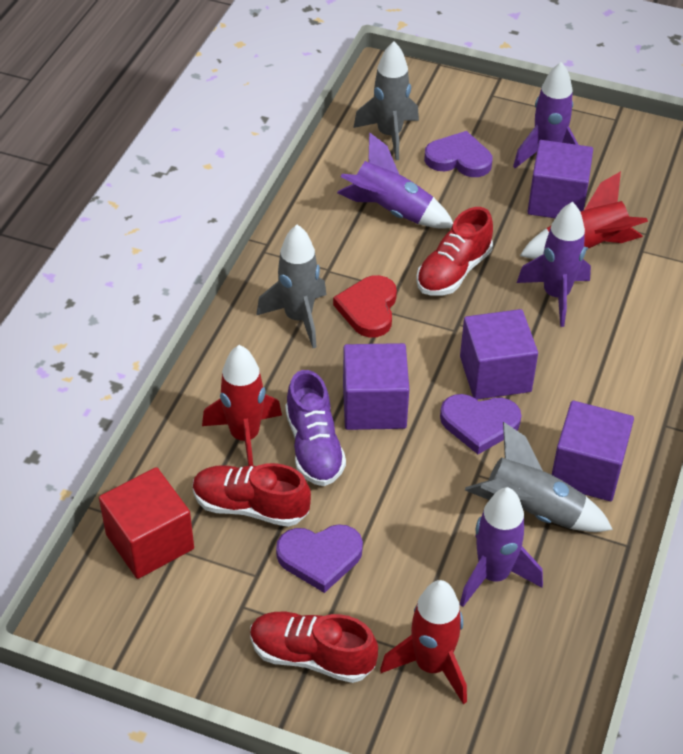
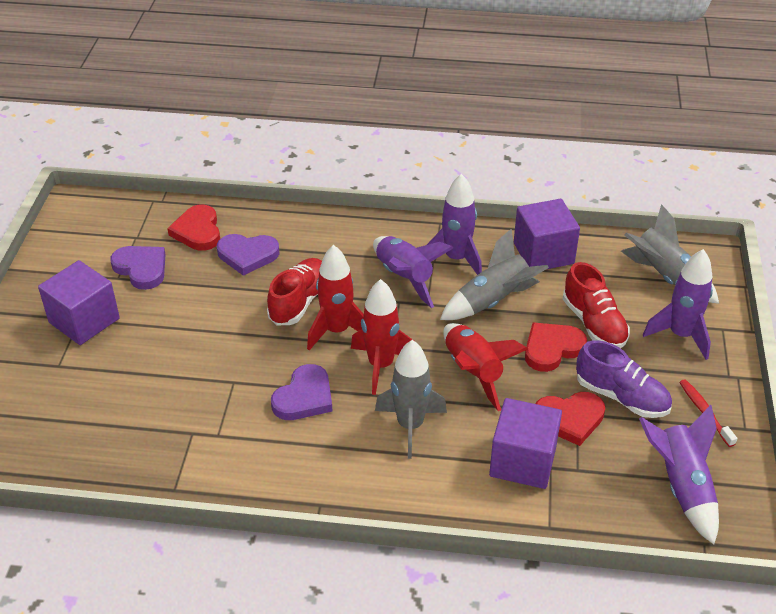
purple cube: 4 -> 3
red cube: 1 -> 0
red heart: 1 -> 3
red shoe: 3 -> 2
red toothbrush: 0 -> 1

